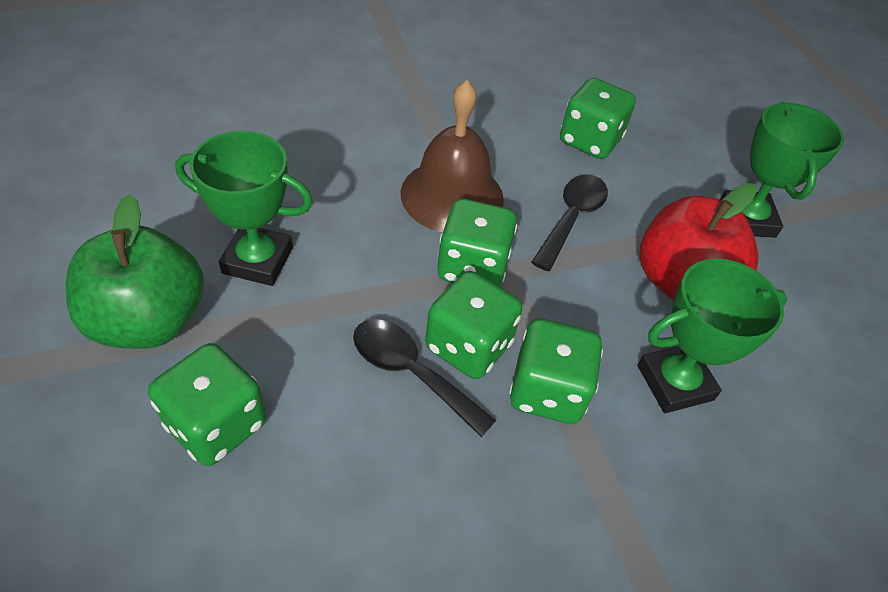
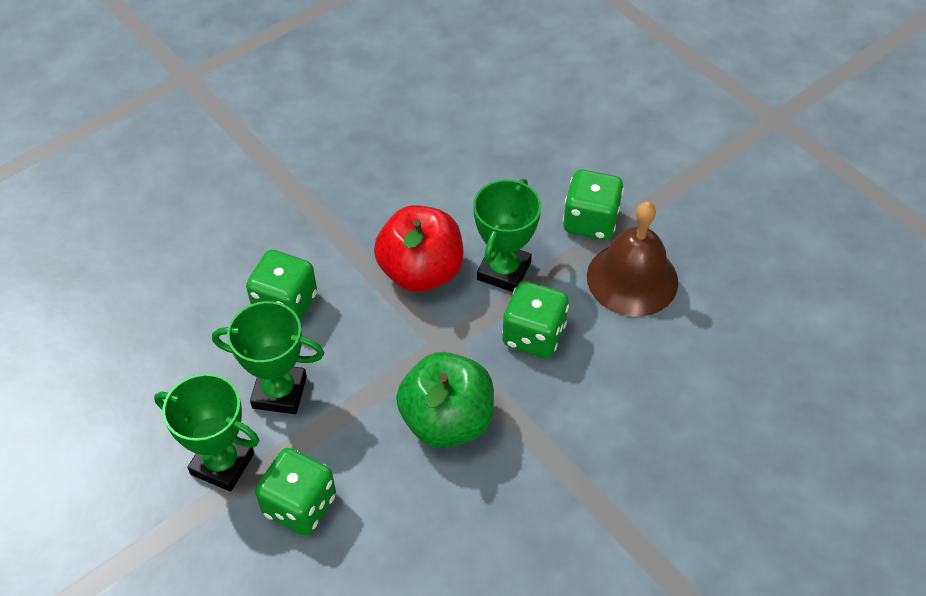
black spoon: 2 -> 0
green dice: 5 -> 4

